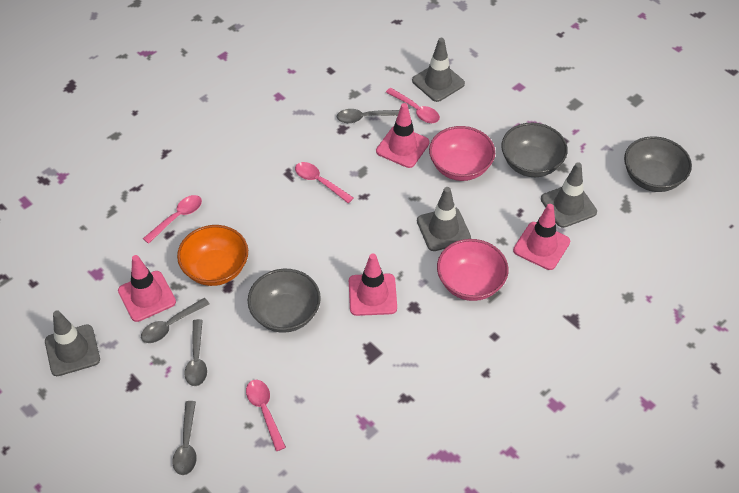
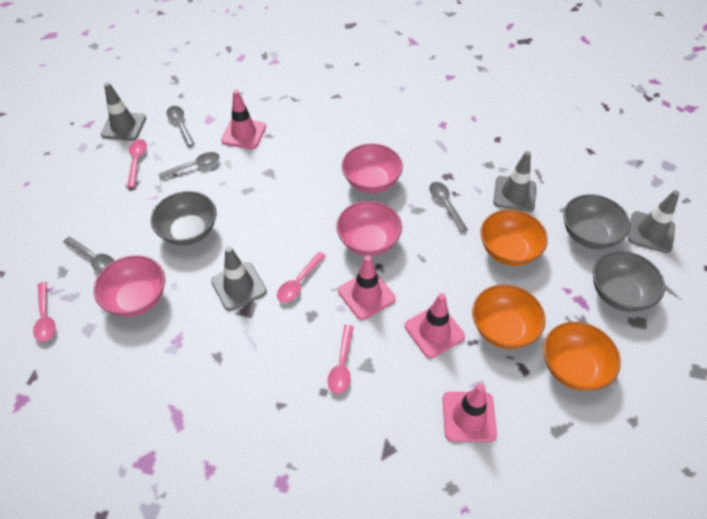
orange bowl: 1 -> 3
pink bowl: 2 -> 3

